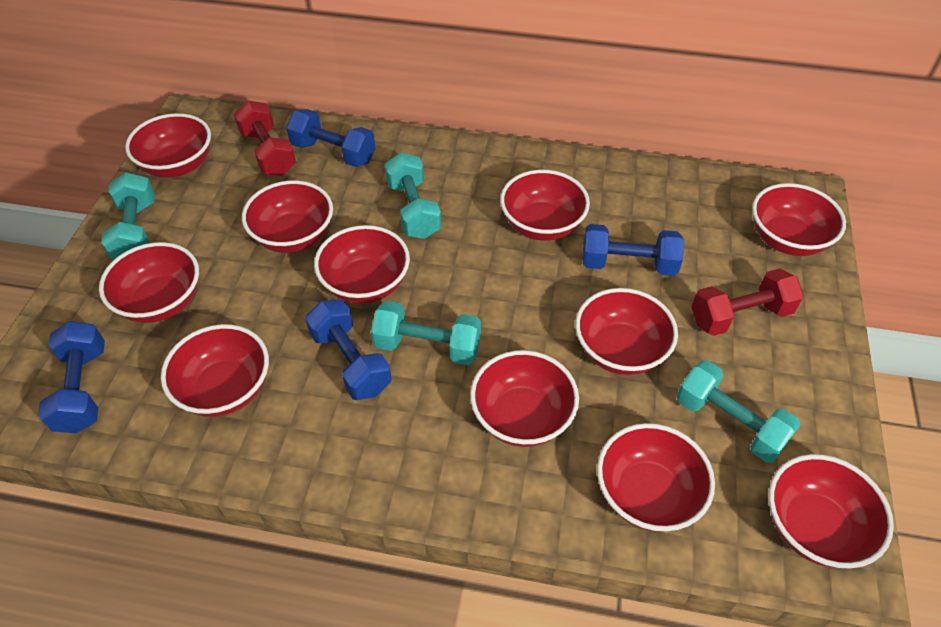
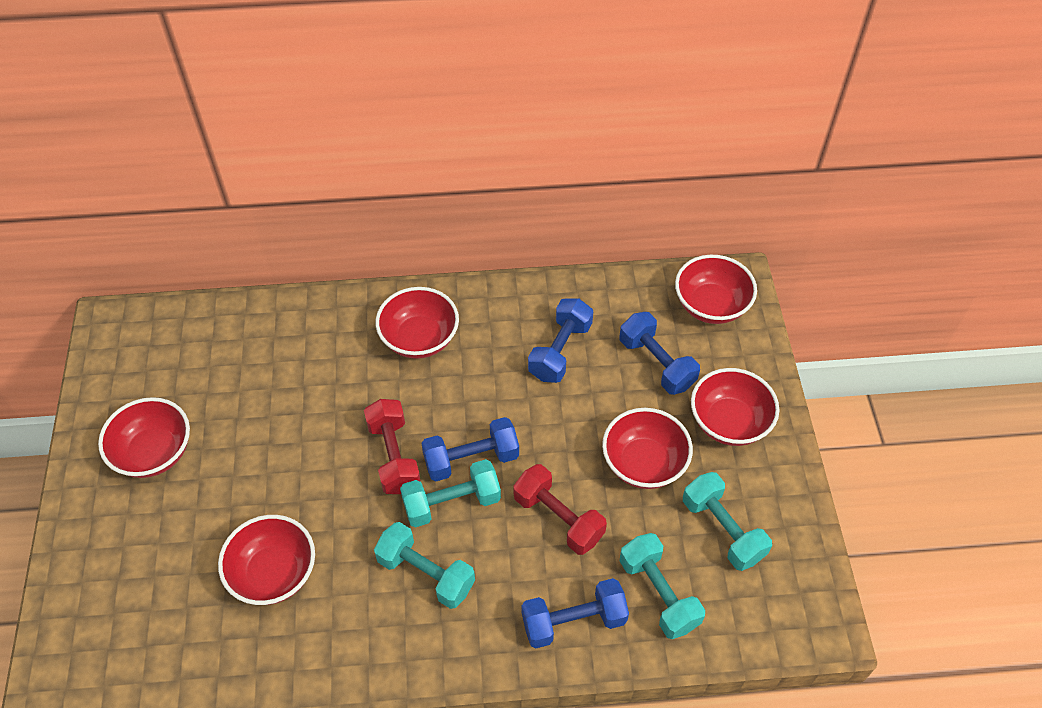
red bowl: 11 -> 6

